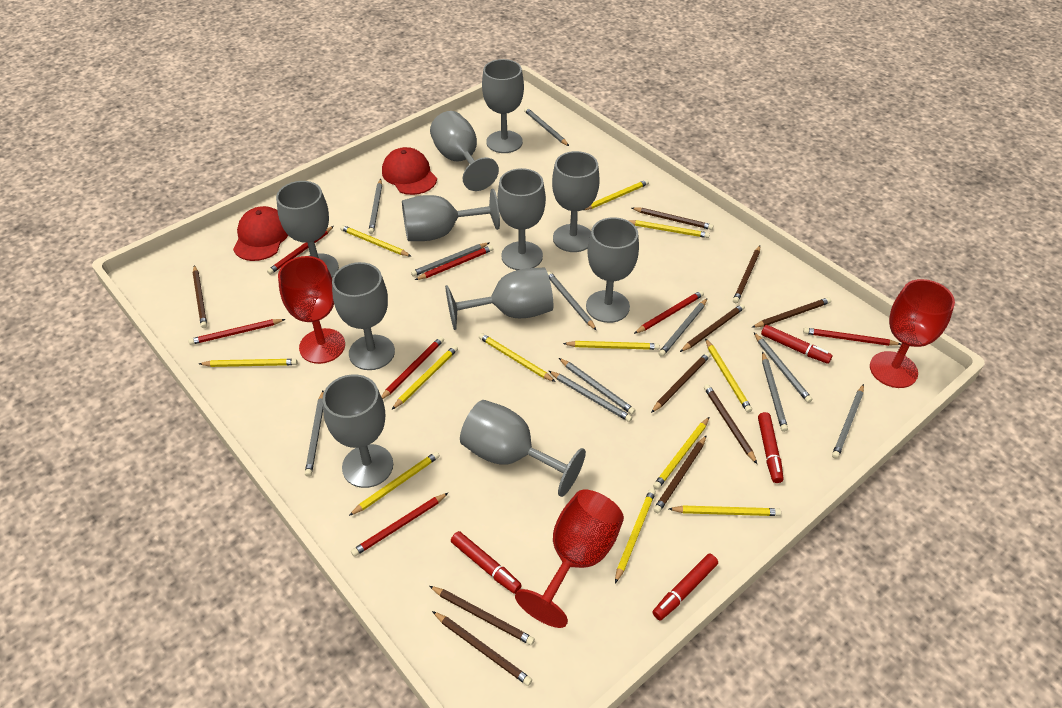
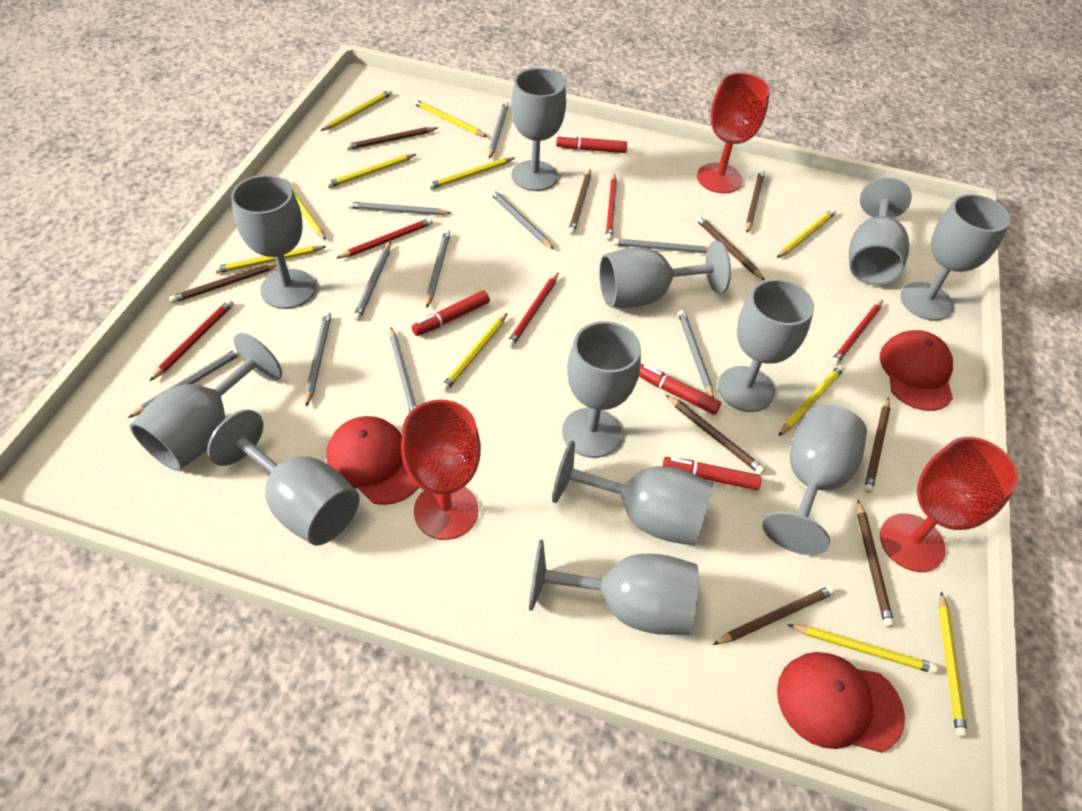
brown pencil: 10 -> 9
grey goblet: 11 -> 12
grey pencil: 11 -> 10
red cap: 2 -> 3
red pencil: 7 -> 5
yellow pencil: 12 -> 11

